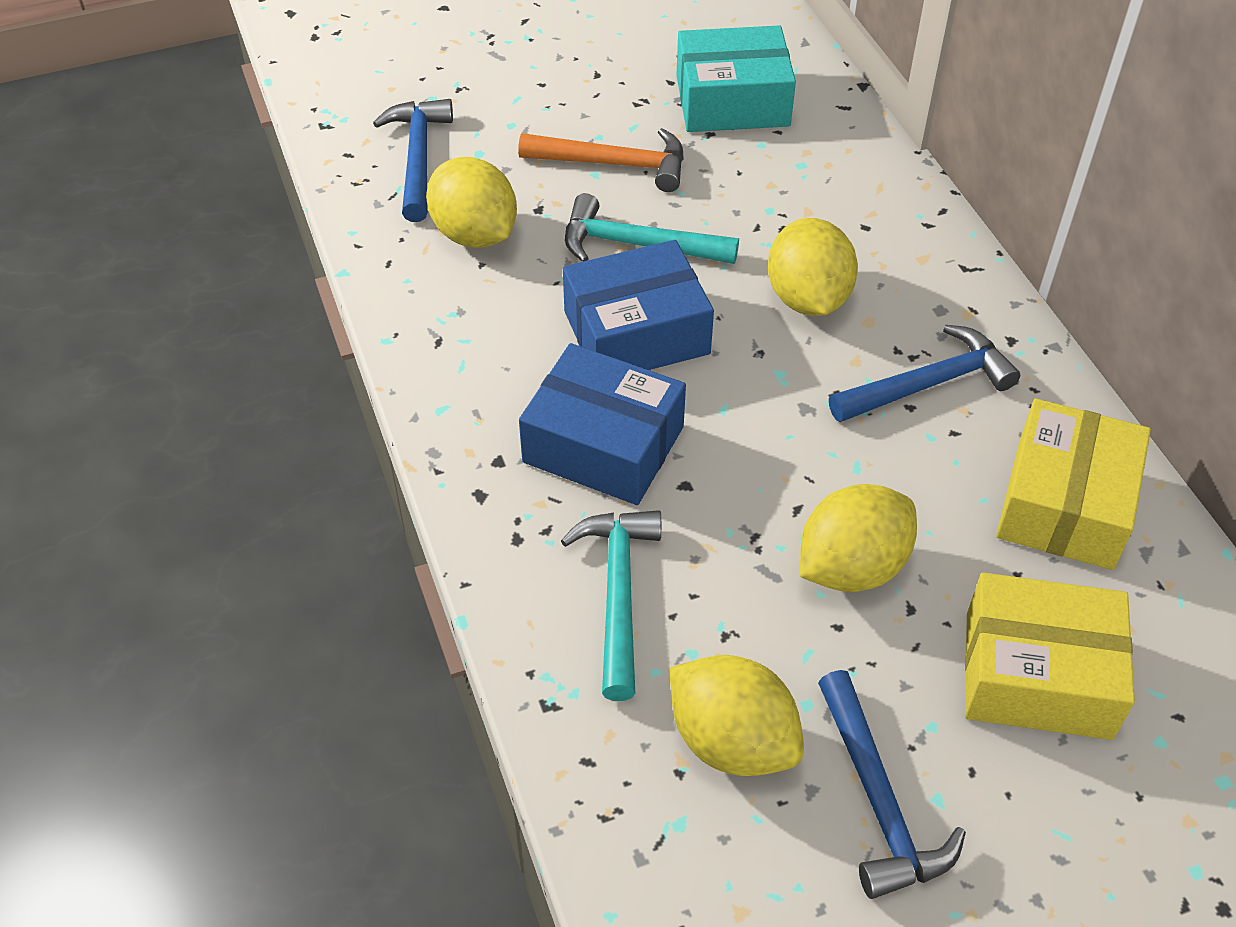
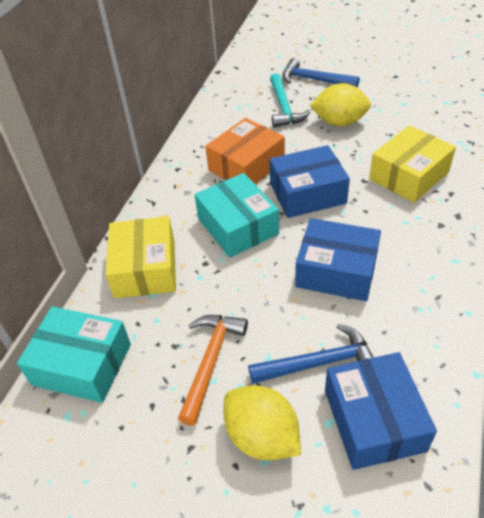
blue box: 2 -> 3
blue hammer: 3 -> 2
orange box: 0 -> 1
turquoise box: 1 -> 2
turquoise hammer: 2 -> 1
yellow lemon: 4 -> 2

